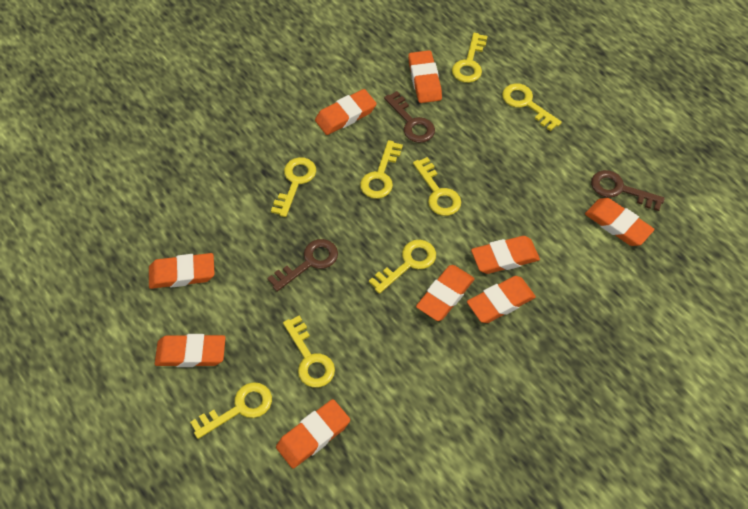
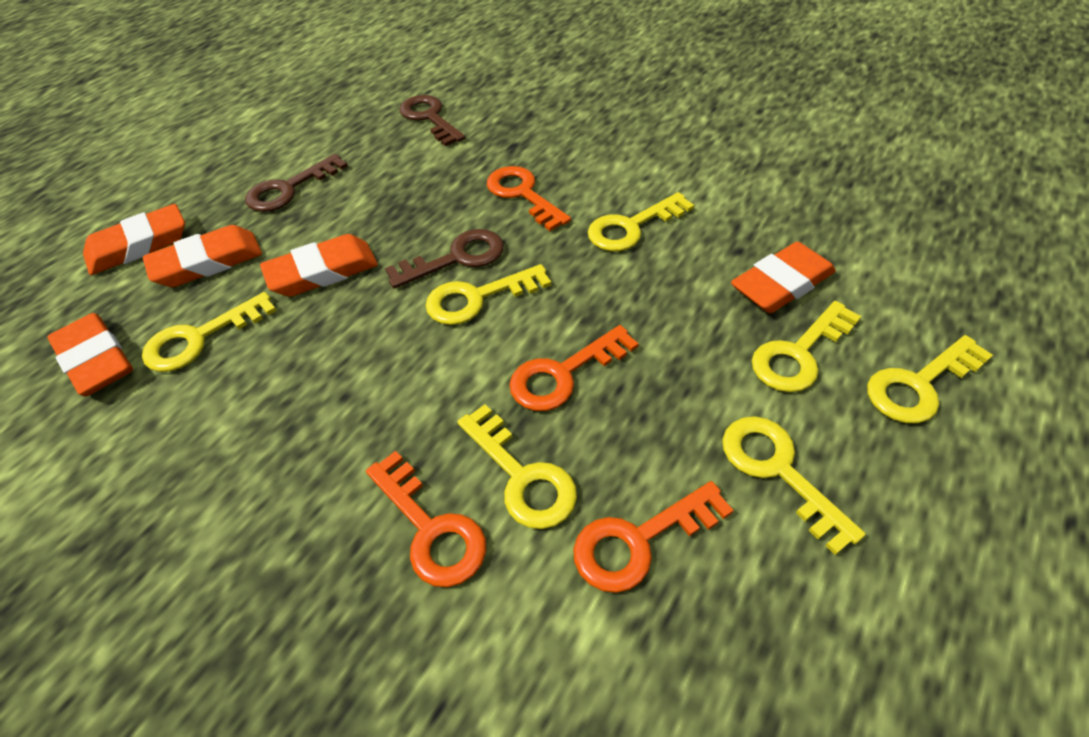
orange eraser: 9 -> 5
orange key: 0 -> 4
yellow key: 8 -> 7

